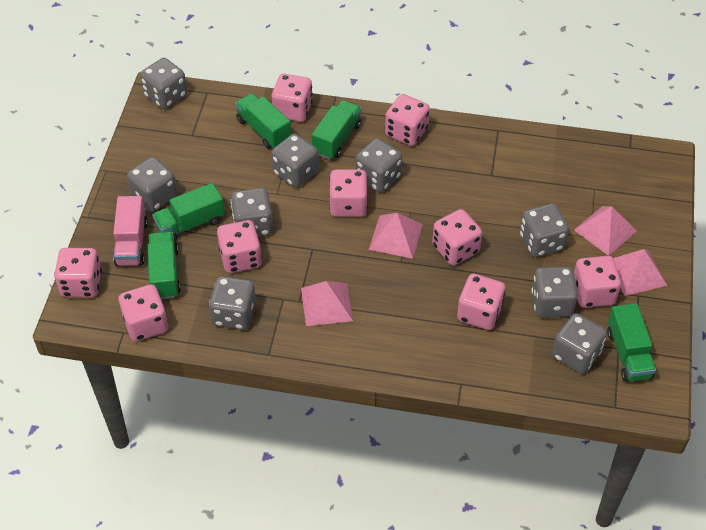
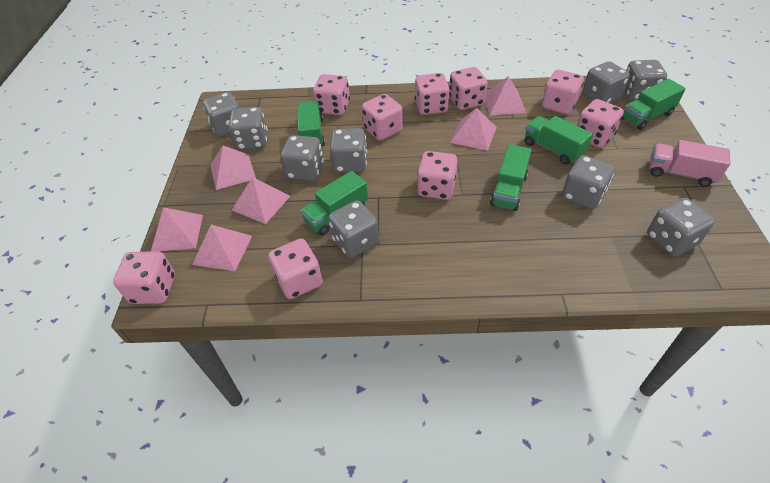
pink pyramid: 4 -> 6

